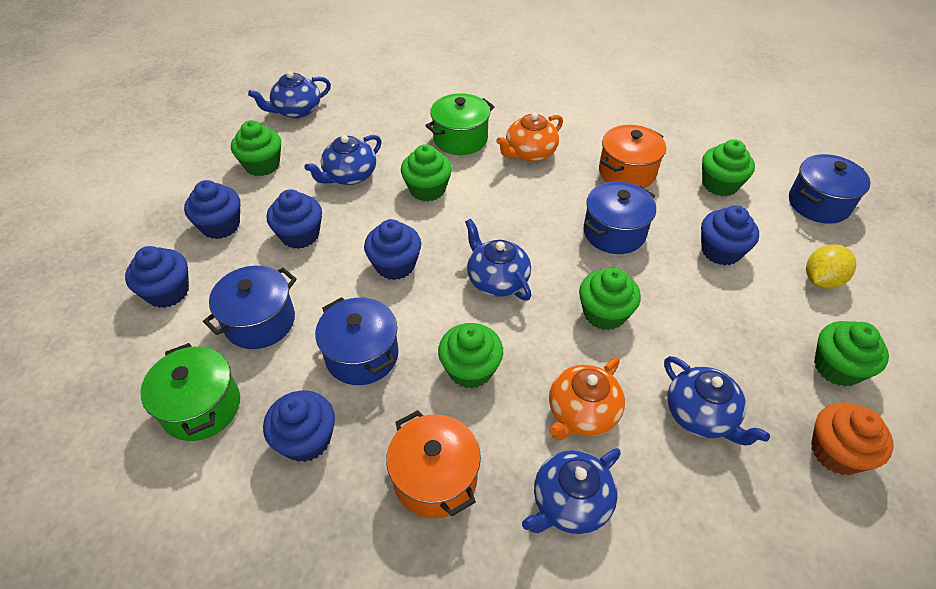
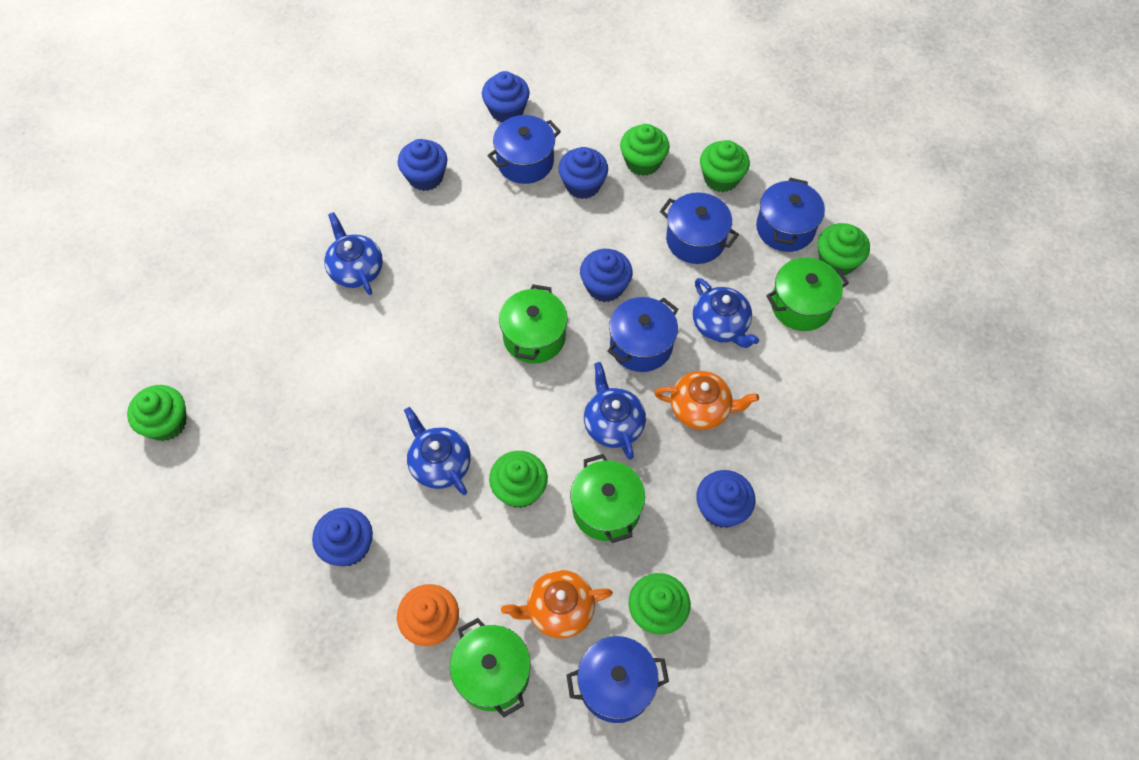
blue pot: 4 -> 5
blue teapot: 5 -> 4
green pot: 2 -> 4
orange pot: 2 -> 0
yellow lemon: 1 -> 0

